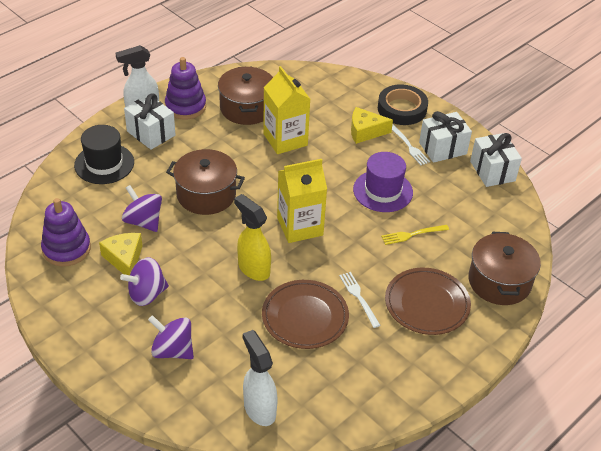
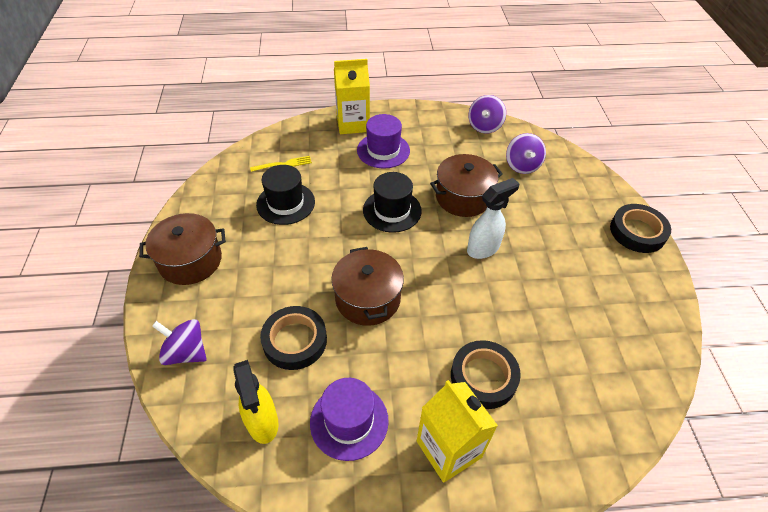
black hat: 1 -> 2
black tape: 1 -> 3
brown plate: 2 -> 0
purple hat: 1 -> 2
purple stacking toy: 2 -> 0
white fork: 2 -> 0
white gift: 3 -> 0
white spray bottle: 2 -> 1
yellow cheese: 2 -> 0

